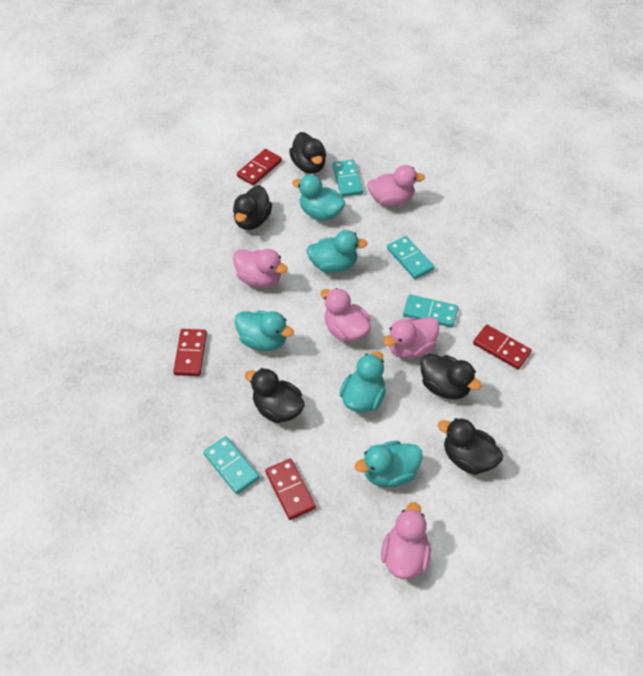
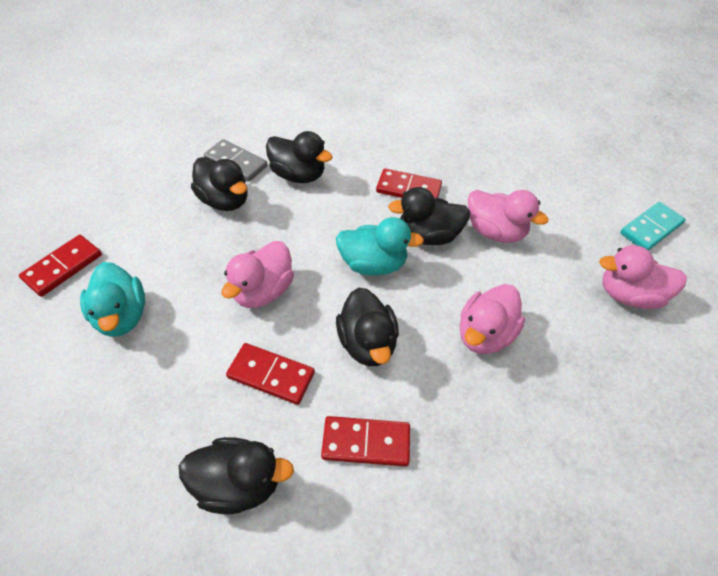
grey domino: 0 -> 1
pink duck: 5 -> 4
turquoise domino: 4 -> 1
turquoise duck: 5 -> 2

